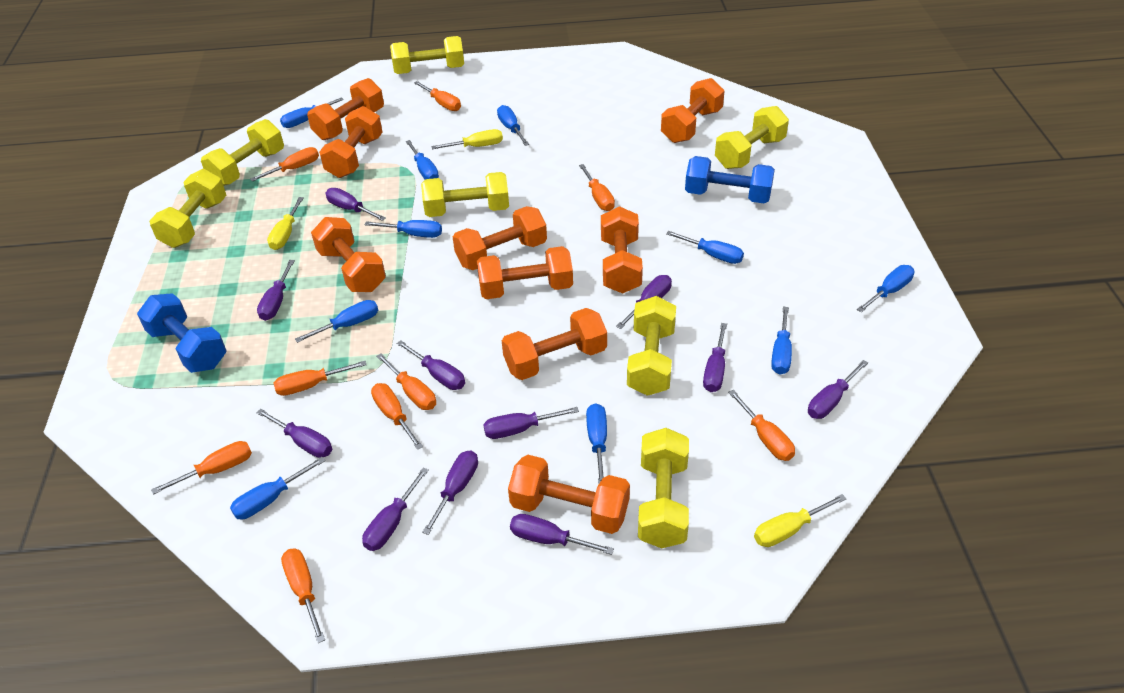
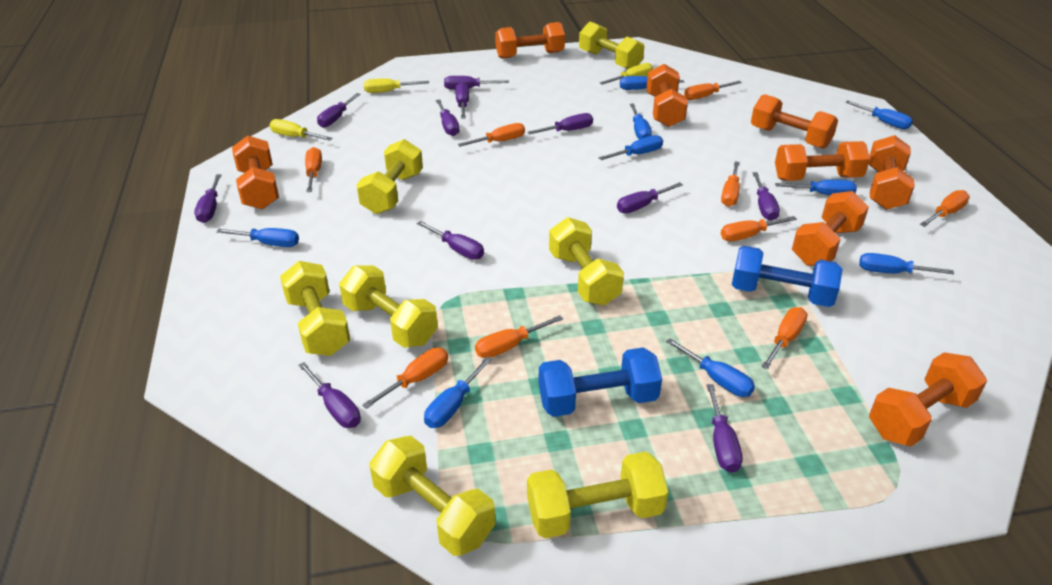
blue screwdriver: 10 -> 9
orange dumbbell: 9 -> 8

